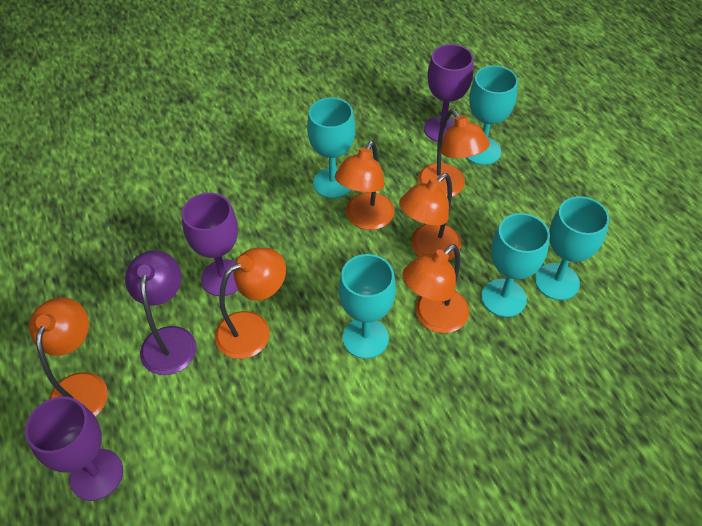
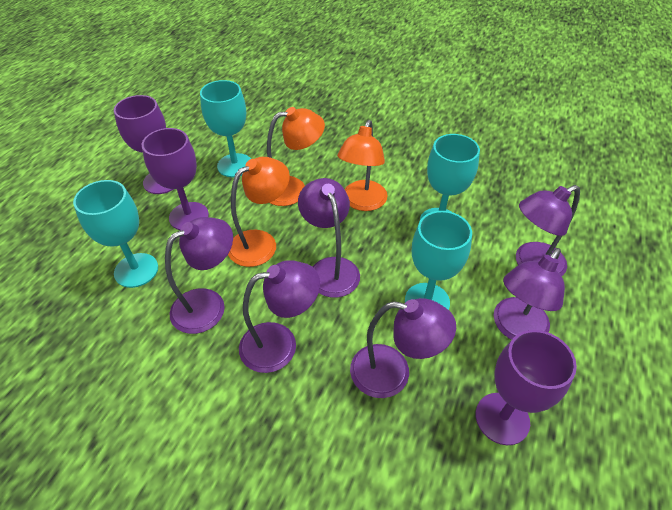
orange lamp: 6 -> 3
purple lamp: 1 -> 6
turquoise goblet: 5 -> 4

